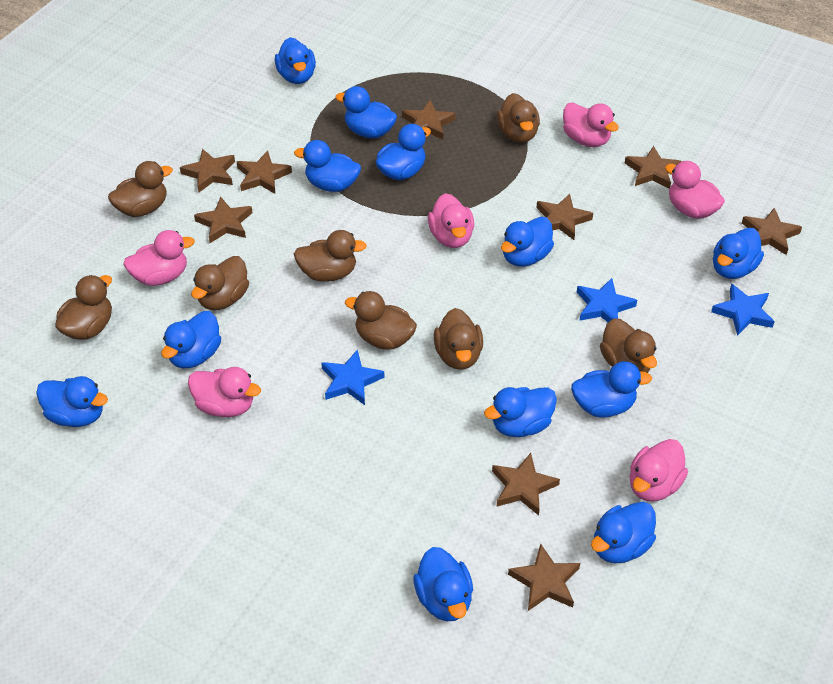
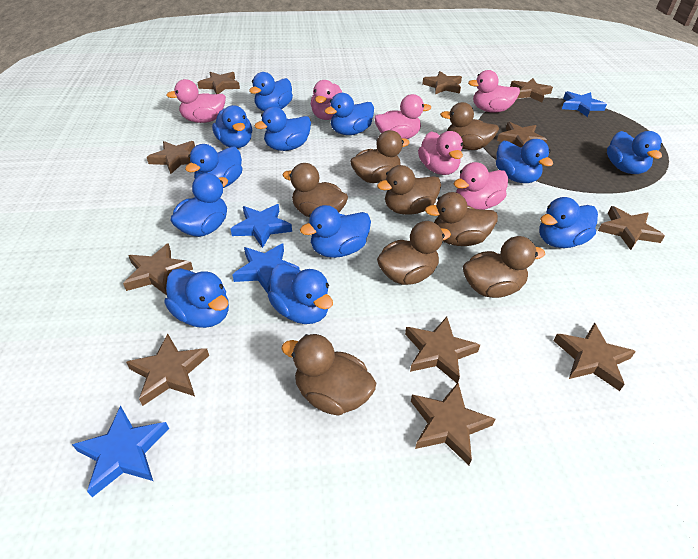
blue star: 3 -> 4
brown star: 9 -> 11

